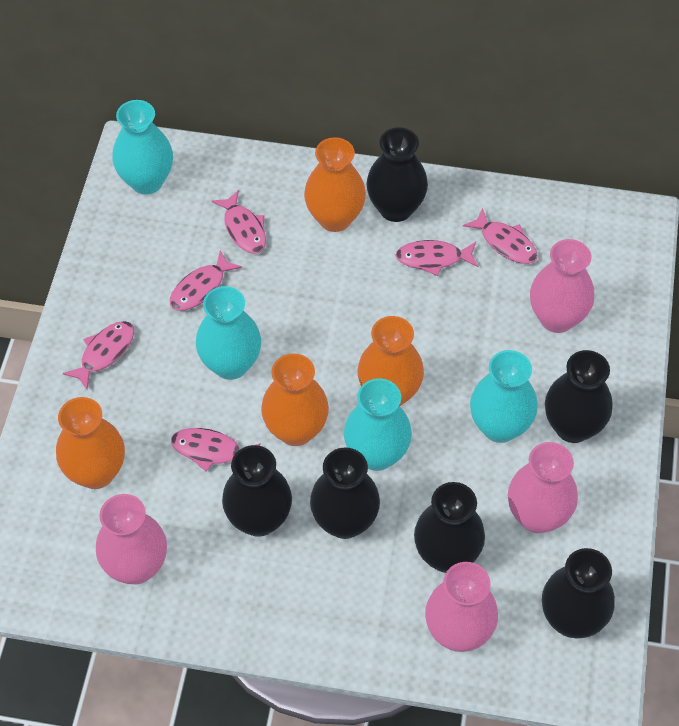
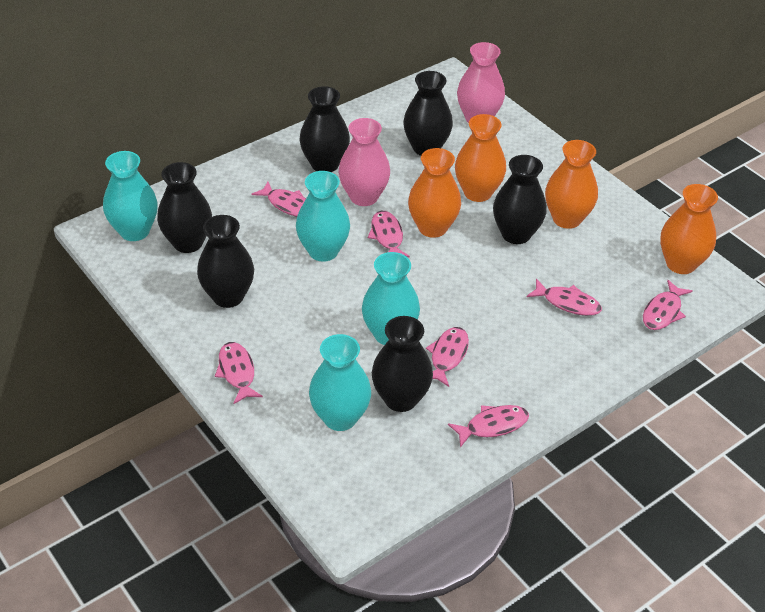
pink fish: 6 -> 7
pink vase: 4 -> 2

